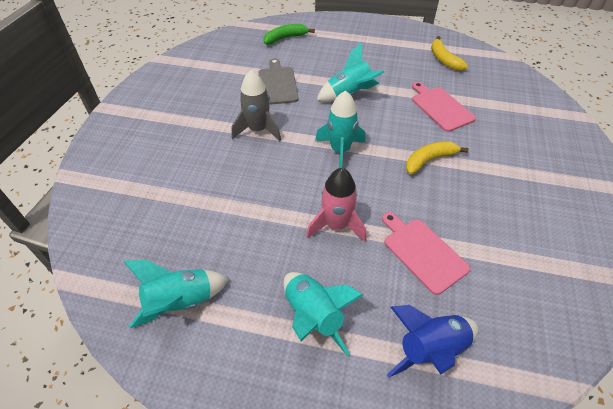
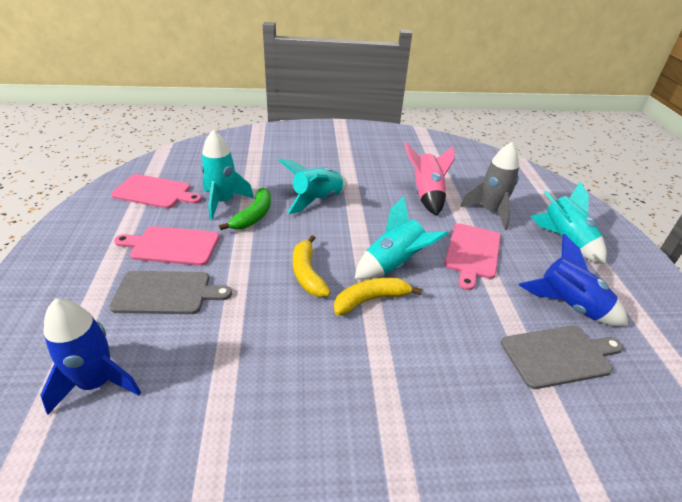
blue rocket: 1 -> 2
grey cutting board: 1 -> 2
pink cutting board: 2 -> 3

